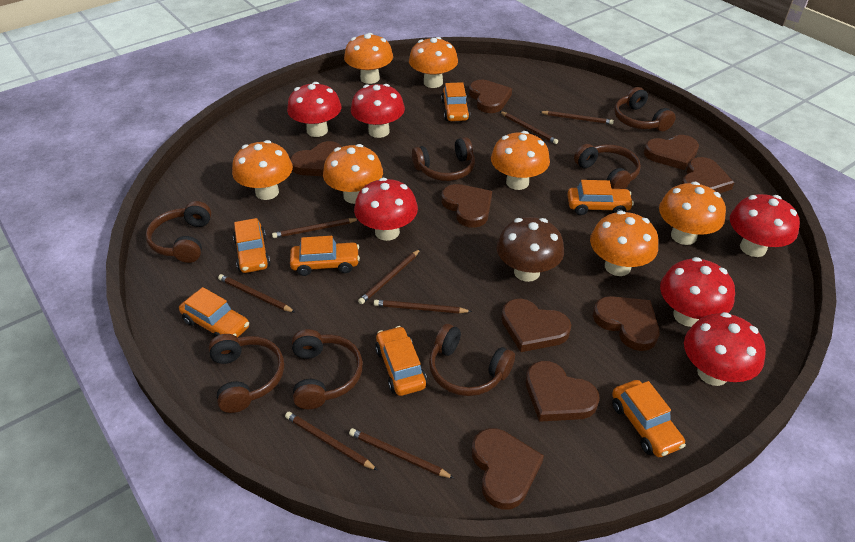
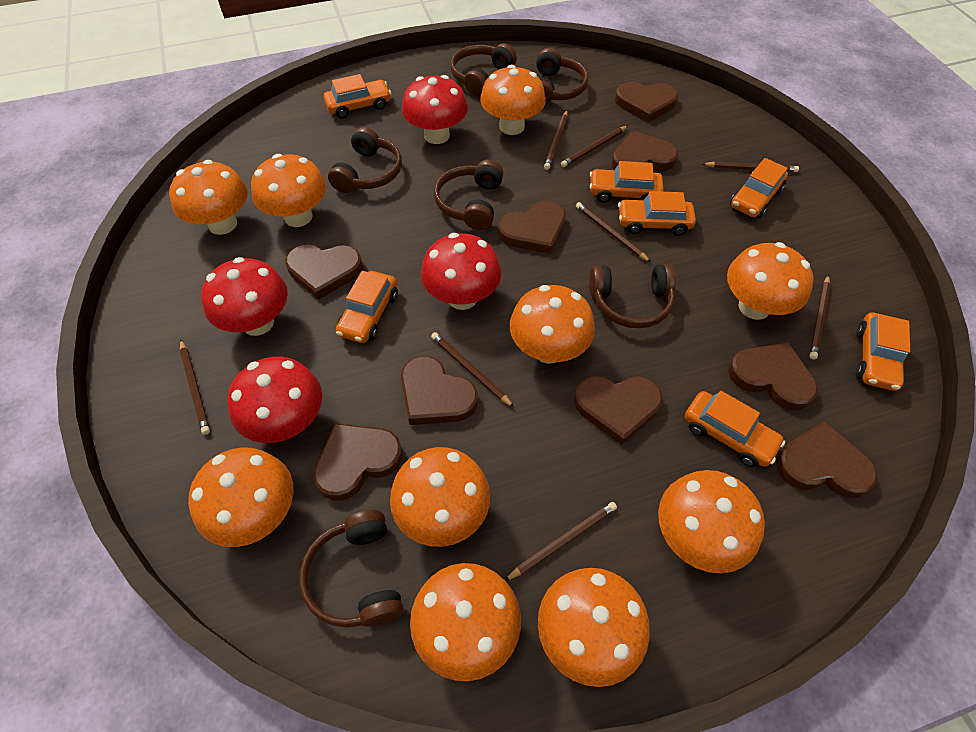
brown headphones: 7 -> 6
brown mushroom: 1 -> 0
orange mushroom: 7 -> 10
red mushroom: 6 -> 4

